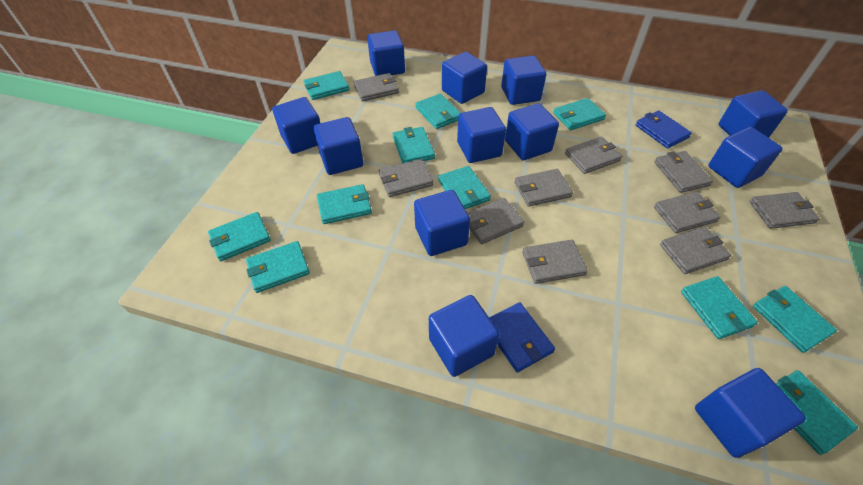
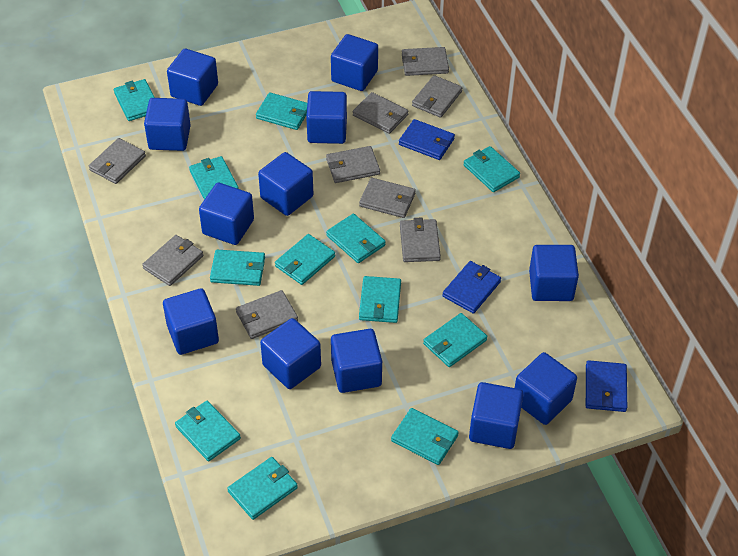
blue wallet: 2 -> 3
grey wallet: 10 -> 9
turquoise wallet: 11 -> 12

